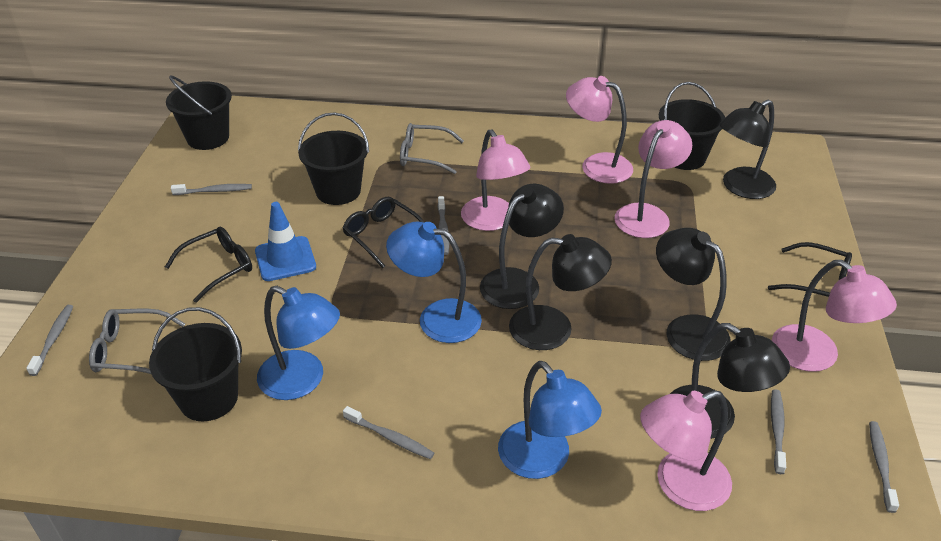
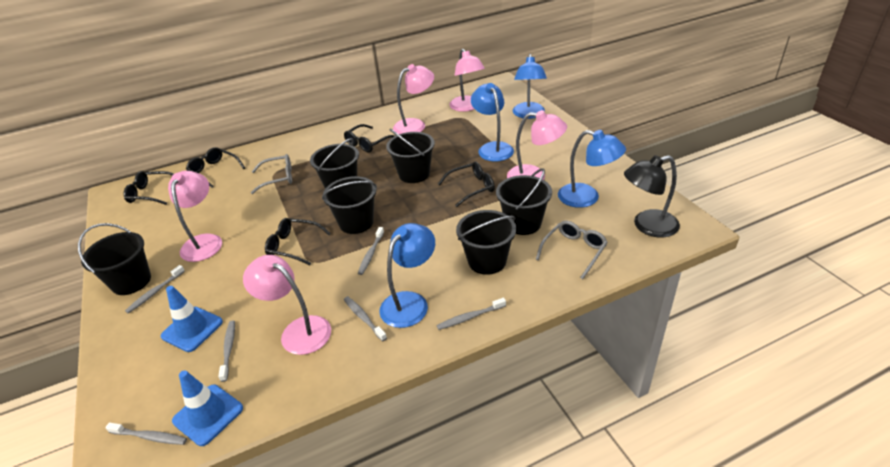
black bucket: 4 -> 6
black glasses: 3 -> 5
black lamp: 5 -> 1
blue lamp: 3 -> 4
blue traffic cone: 1 -> 2

